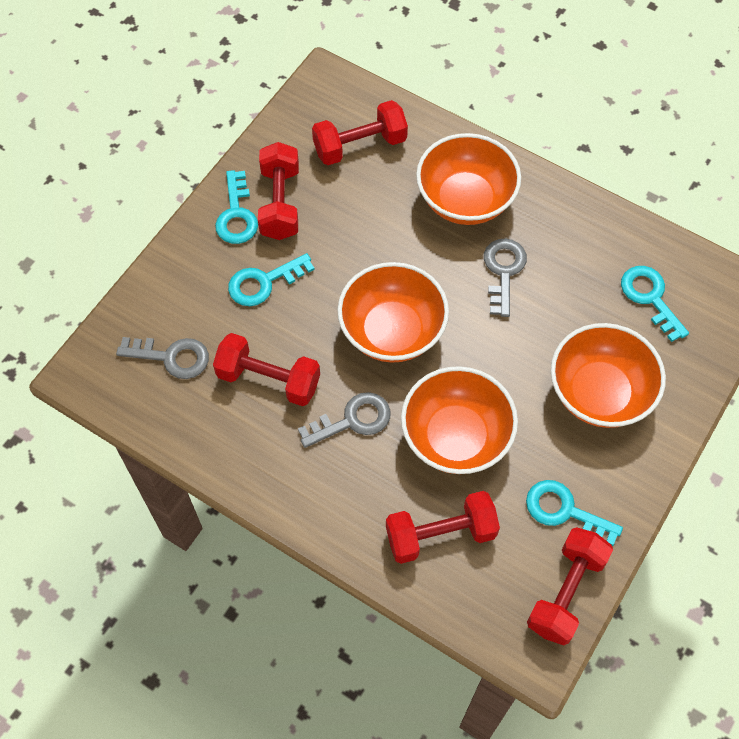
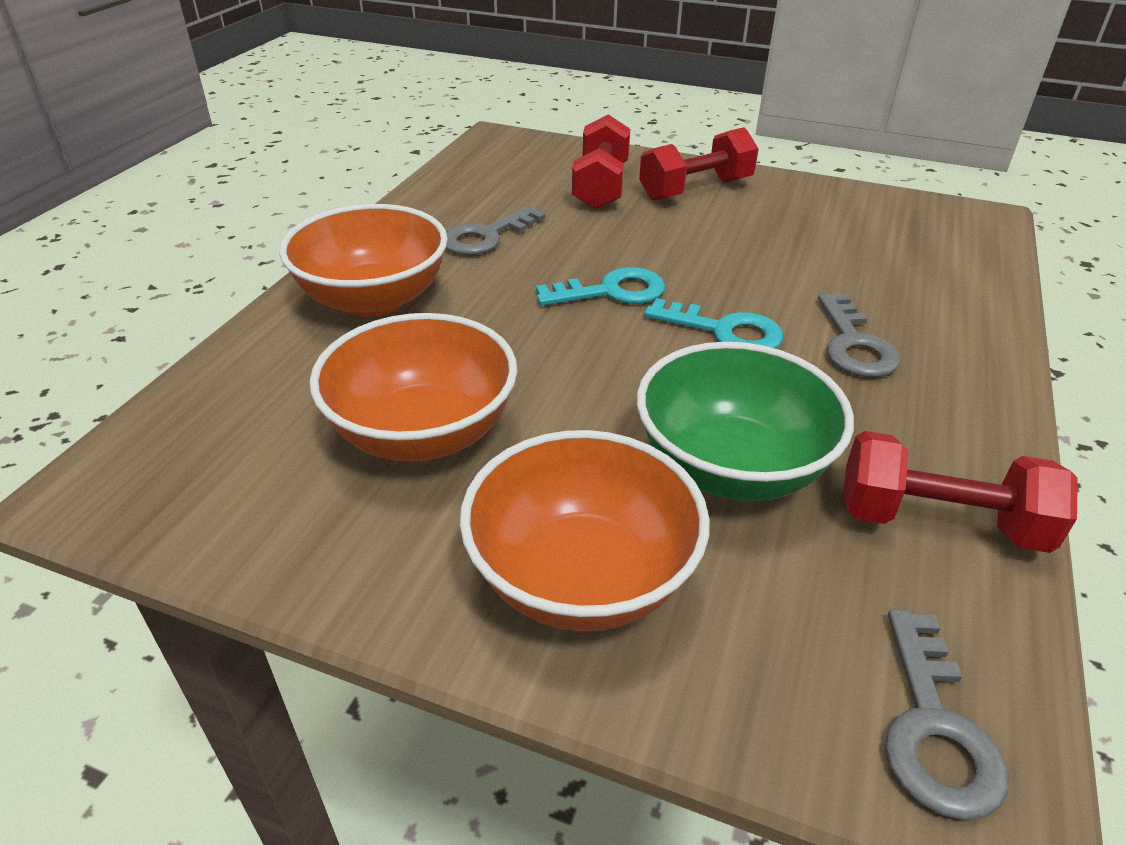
green bowl: 0 -> 1
orange bowl: 4 -> 3
red dumbbell: 5 -> 3
turquoise key: 4 -> 2

